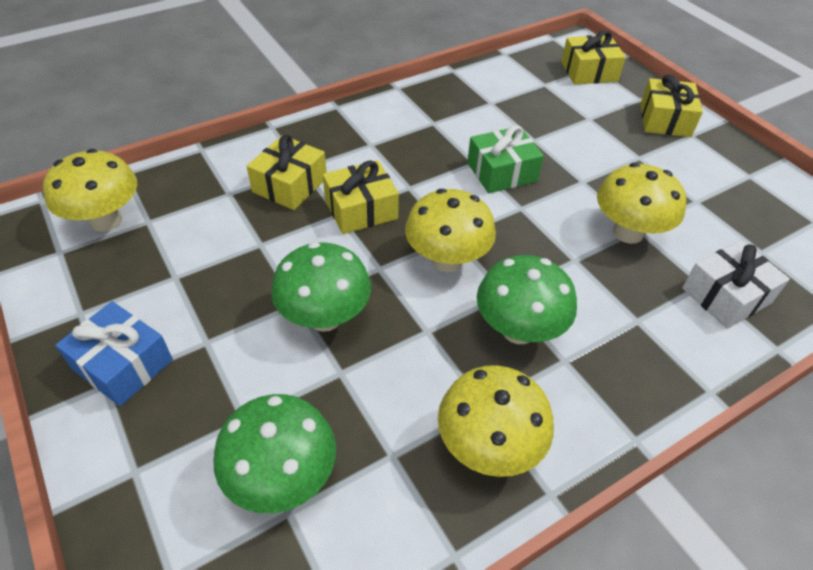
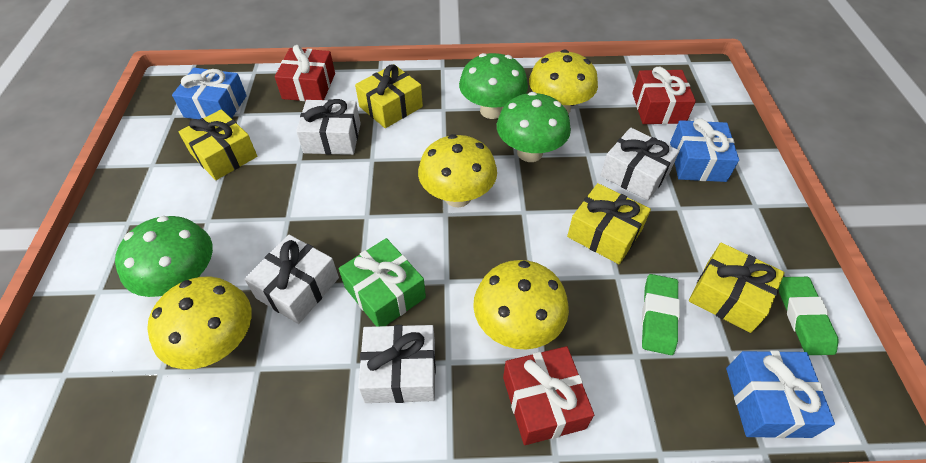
blue gift: 1 -> 3
green eraser: 0 -> 2
red gift: 0 -> 3
white gift: 1 -> 4

